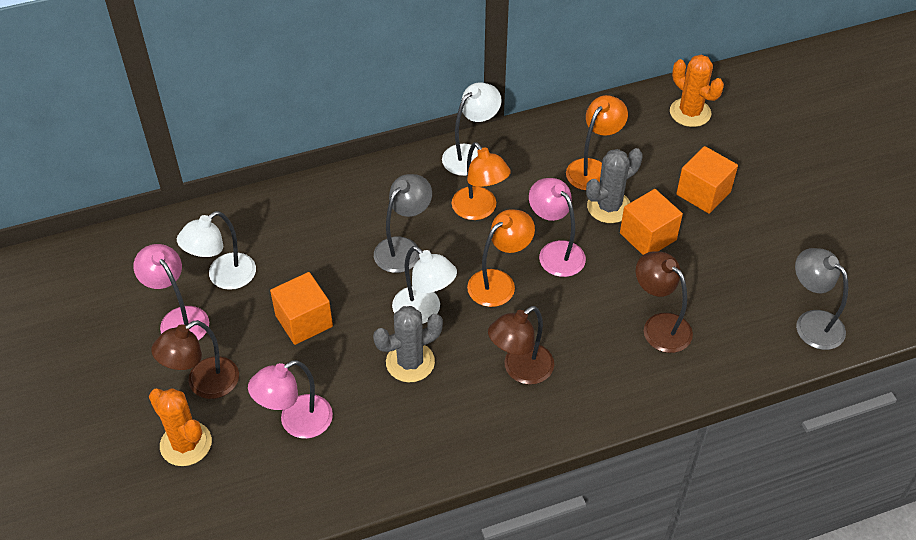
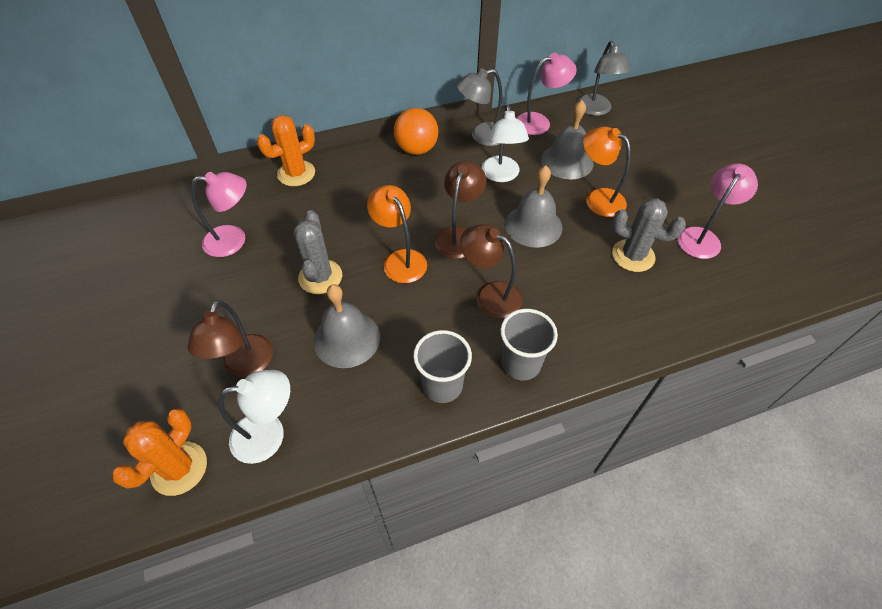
grey bell: 0 -> 3
grey cup: 0 -> 2
orange ball: 0 -> 1
orange cube: 3 -> 0
orange lamp: 3 -> 2
white lamp: 3 -> 2

